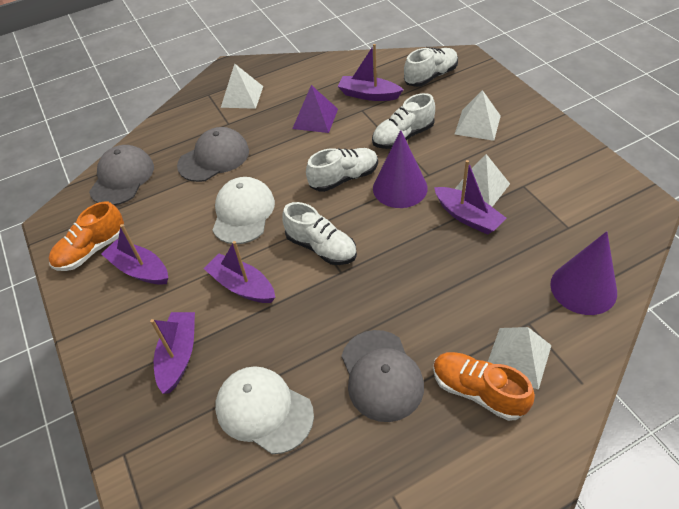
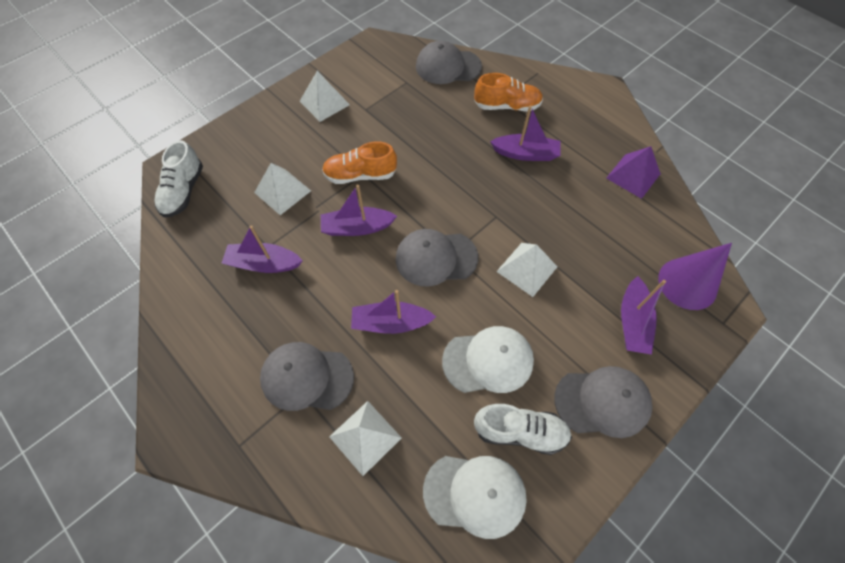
grey cap: 3 -> 4
purple cone: 2 -> 1
white shoe: 4 -> 2

